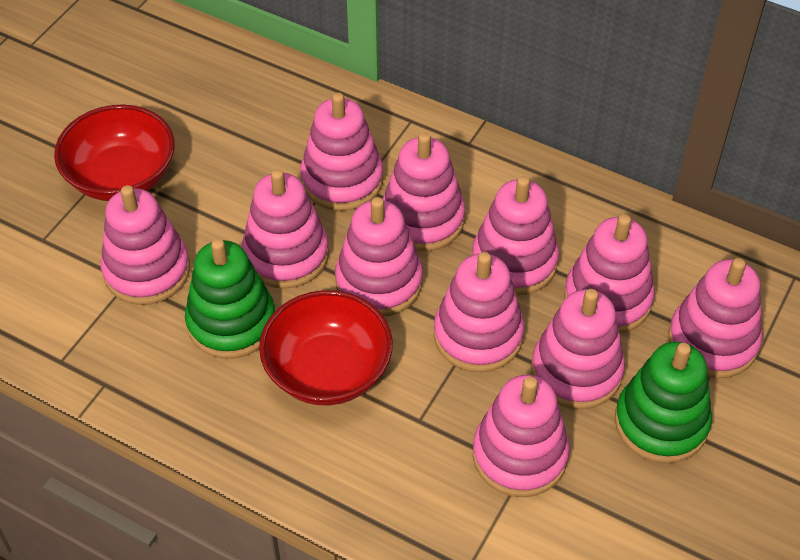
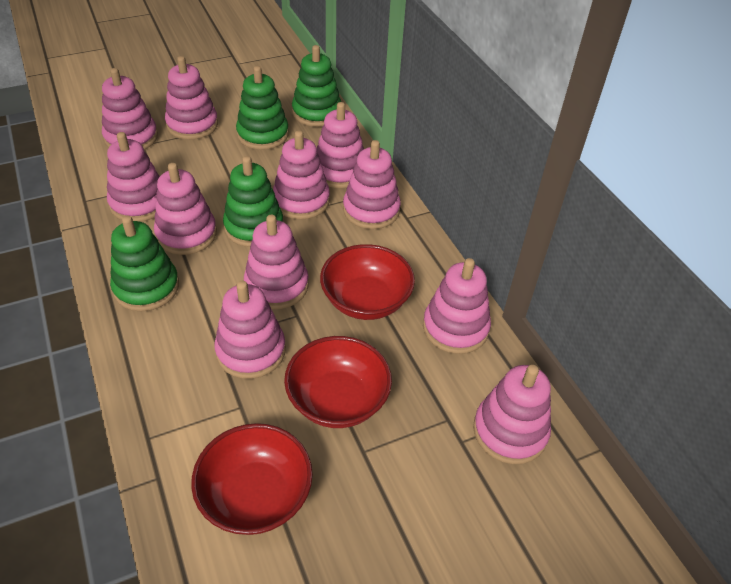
green stacking toy: 2 -> 4
red bowl: 2 -> 3

